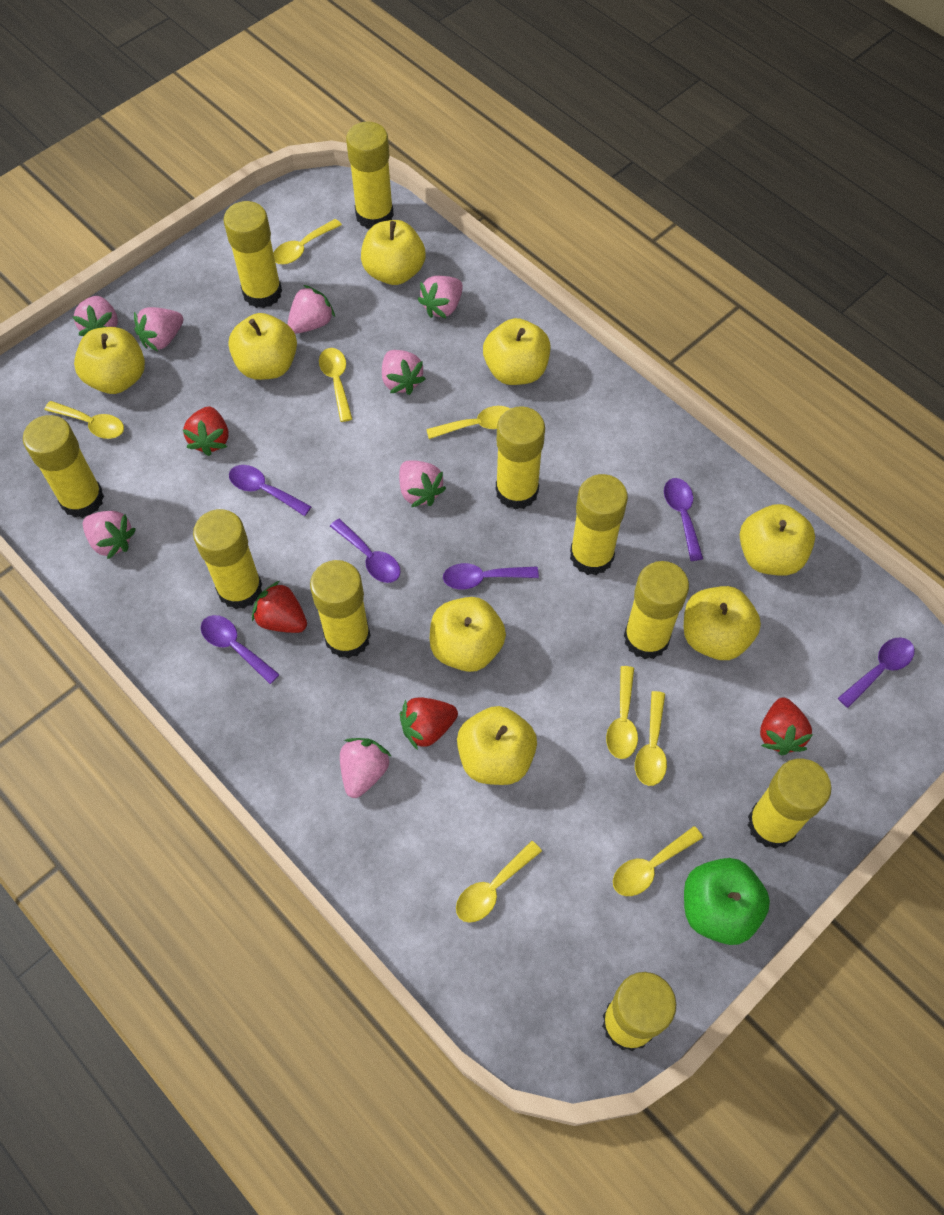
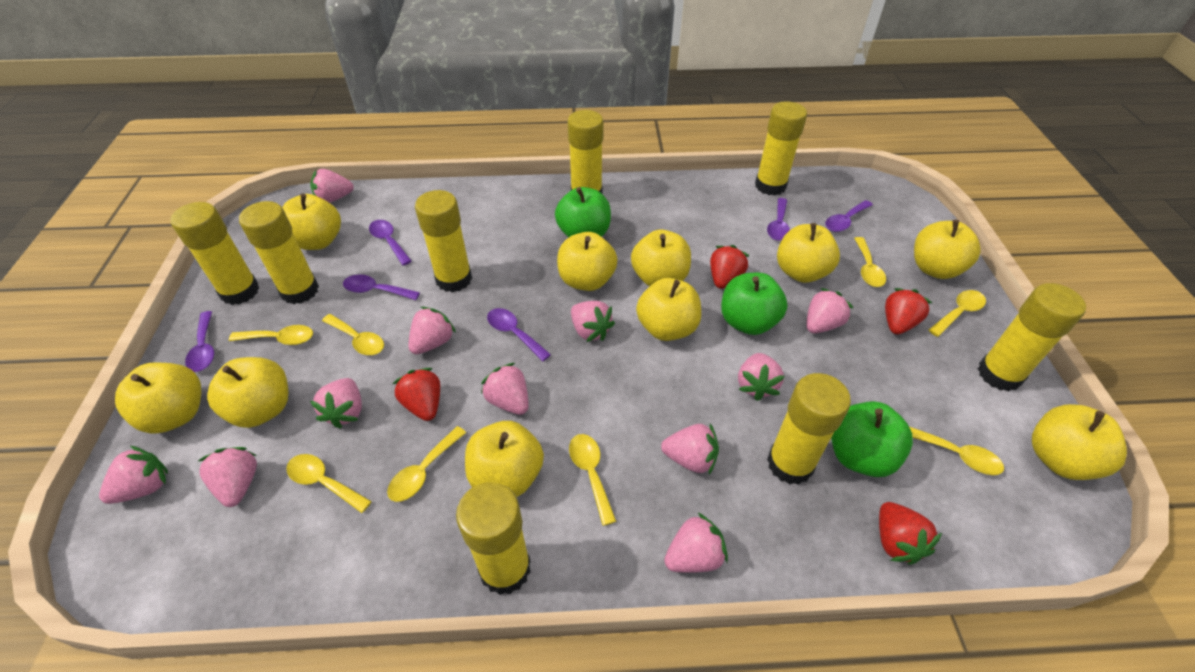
green apple: 1 -> 3
pink strawberry: 8 -> 11
yellow apple: 8 -> 10
yellow glue stick: 10 -> 8

